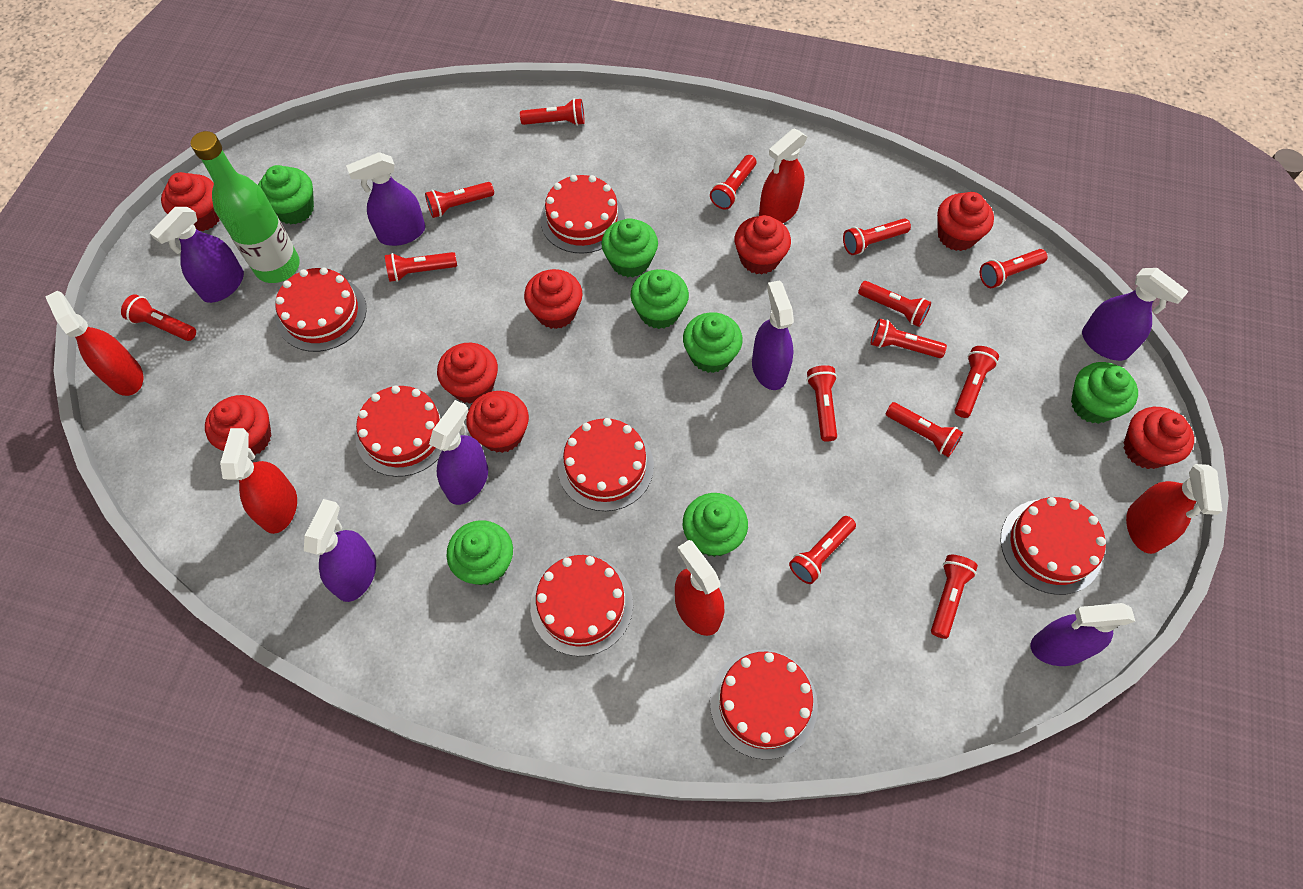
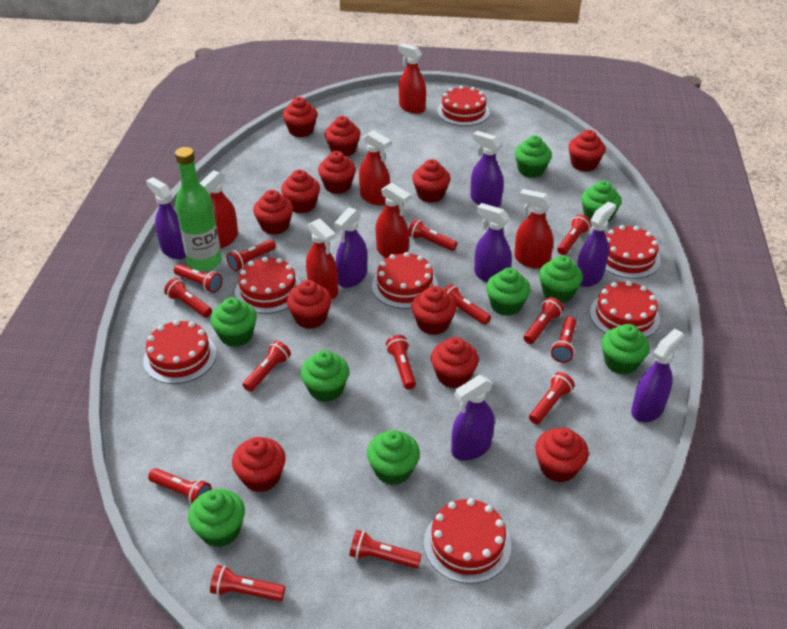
green cupcake: 7 -> 9
red cupcake: 8 -> 12
red spray bottle: 5 -> 6

